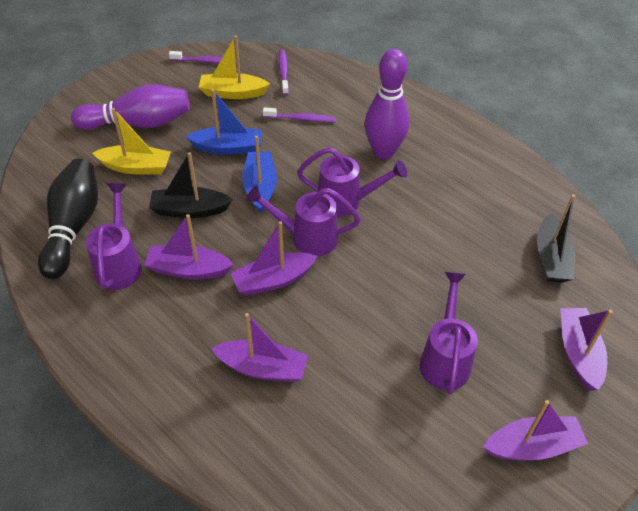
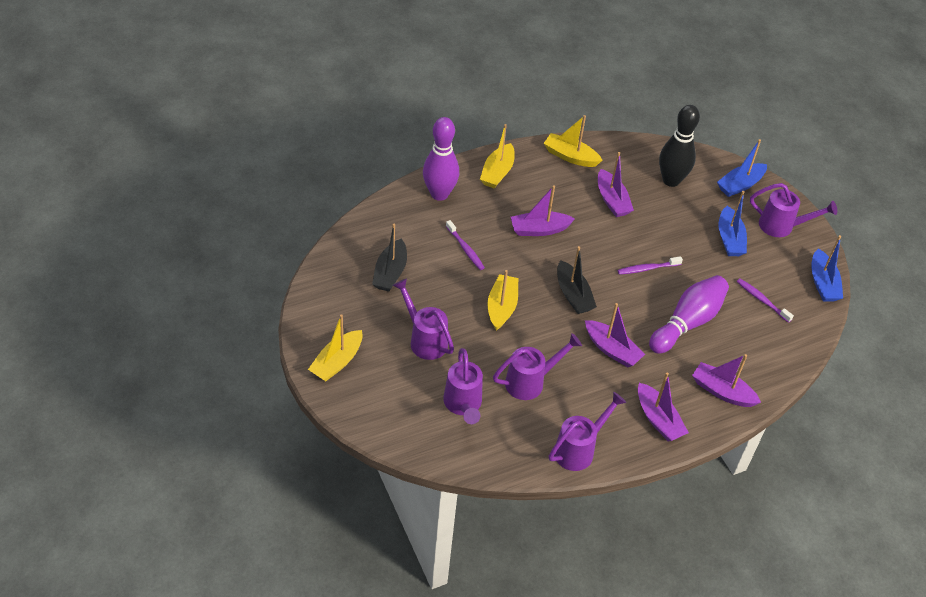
blue boat: 2 -> 3
purple watering can: 4 -> 5
yellow boat: 2 -> 4

